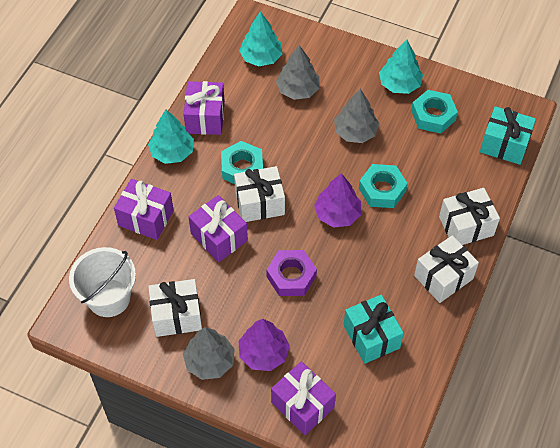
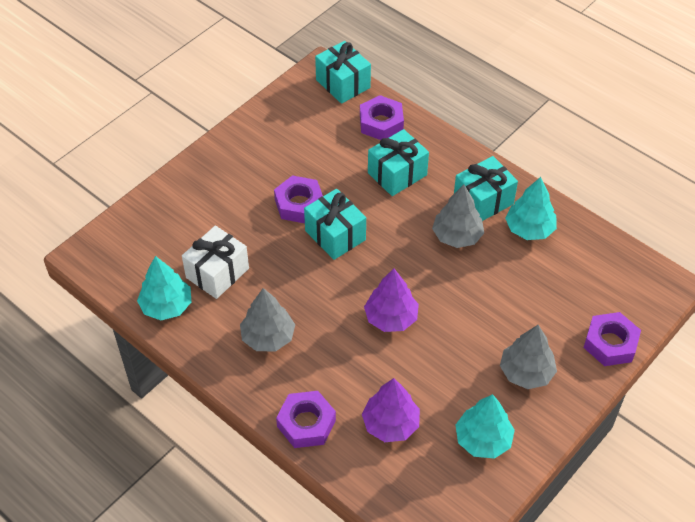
purple gift: 4 -> 0
purple nut: 1 -> 4
turquoise gift: 2 -> 4
turquoise nut: 3 -> 0
white bucket: 1 -> 0
white gift: 4 -> 1

